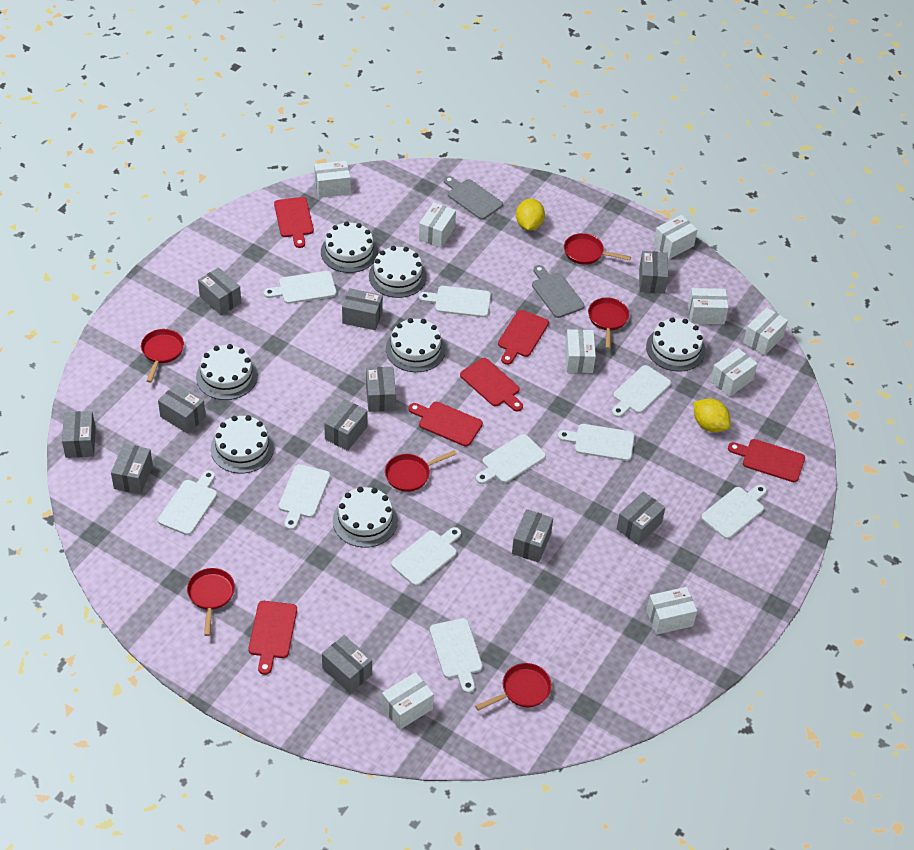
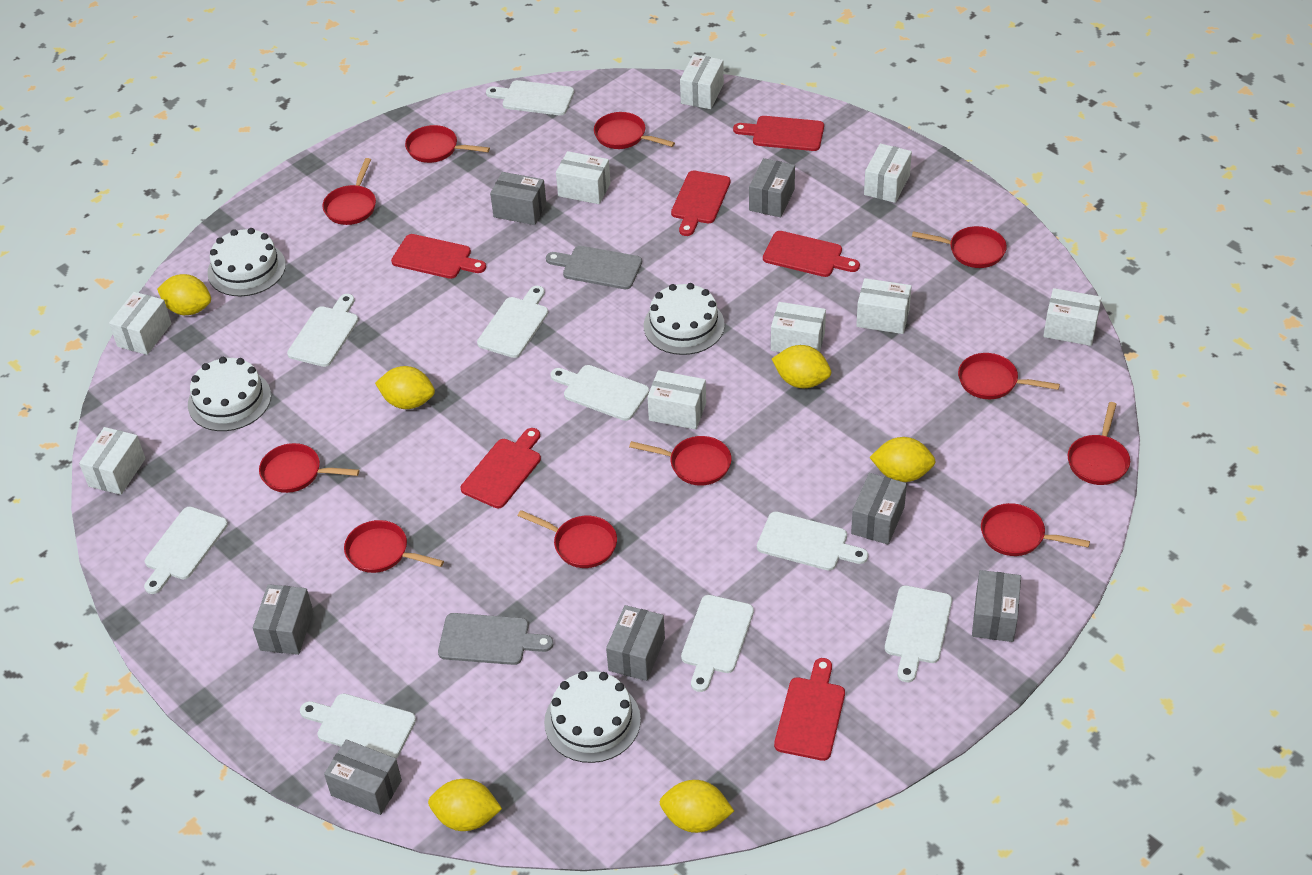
grey box: 11 -> 7
red pan: 6 -> 11
white cake: 7 -> 4
white cutting board: 10 -> 9
yellow lemon: 2 -> 6

